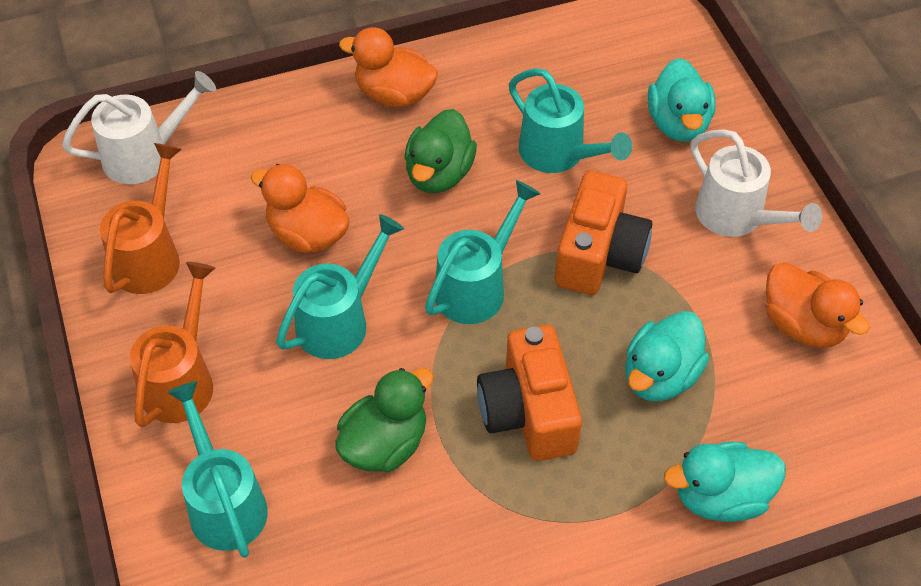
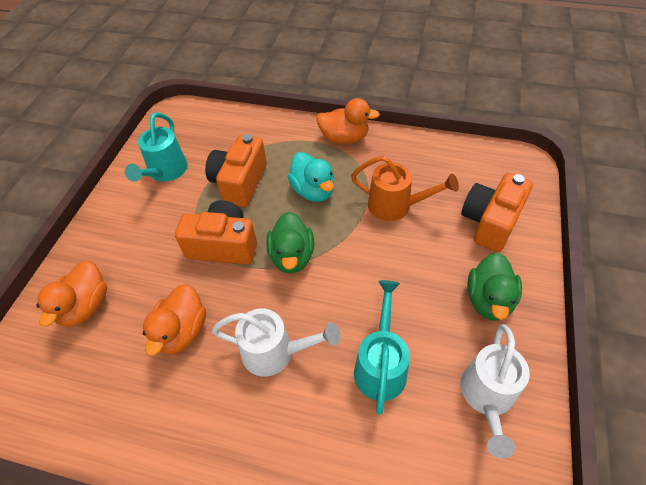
orange camera: 2 -> 3
orange watering can: 2 -> 1
turquoise duck: 3 -> 1
turquoise watering can: 4 -> 2

